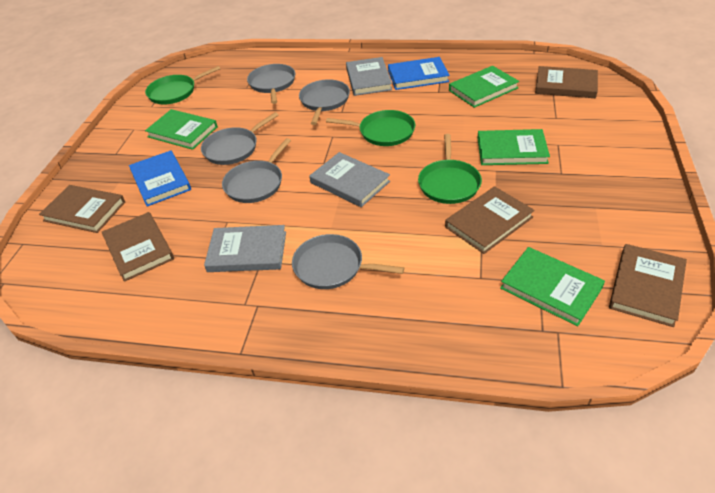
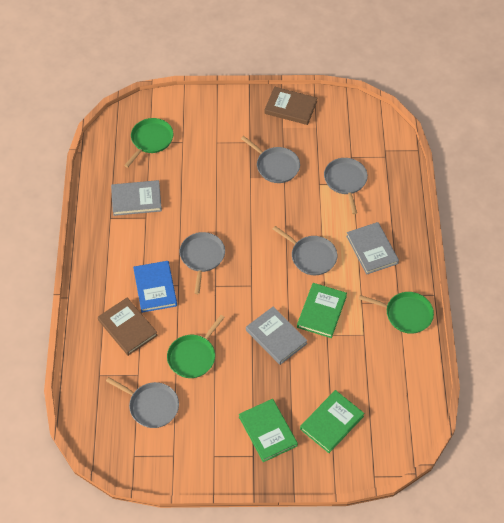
blue book: 2 -> 1
brown book: 5 -> 2
green book: 4 -> 3

